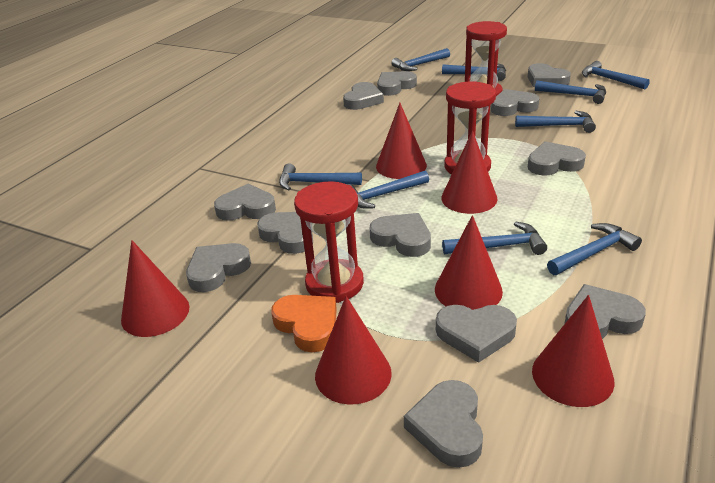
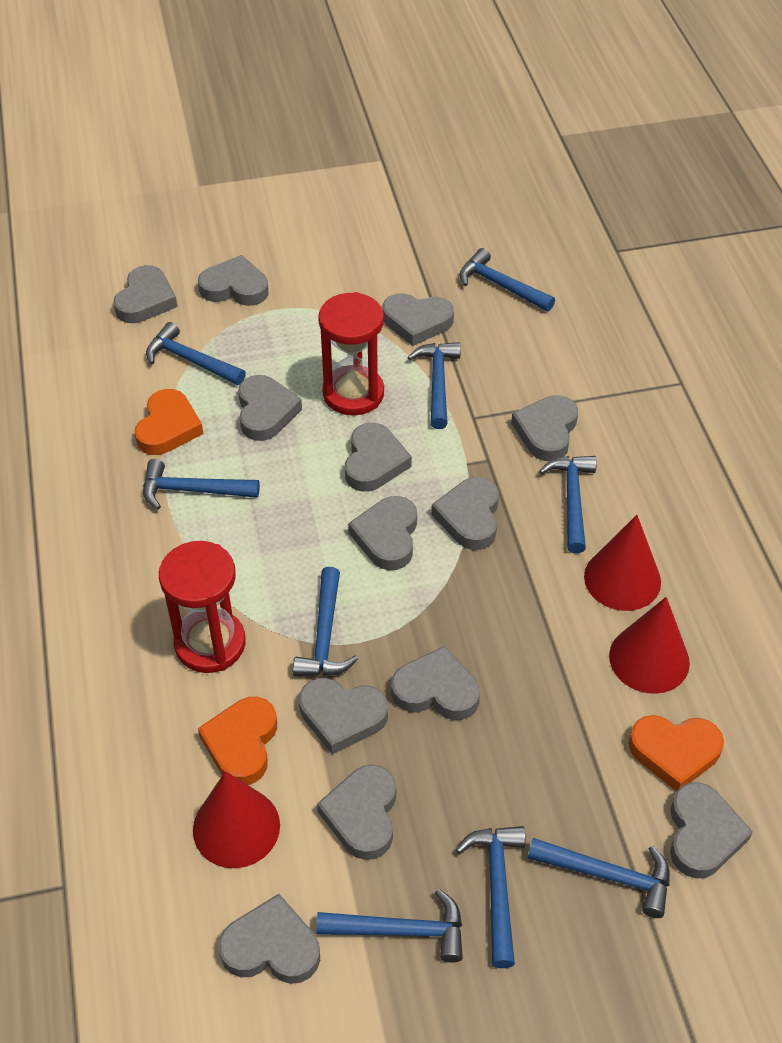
grey heart: 12 -> 13
orange heart: 1 -> 3
red cone: 6 -> 3
red hourglass: 3 -> 2

